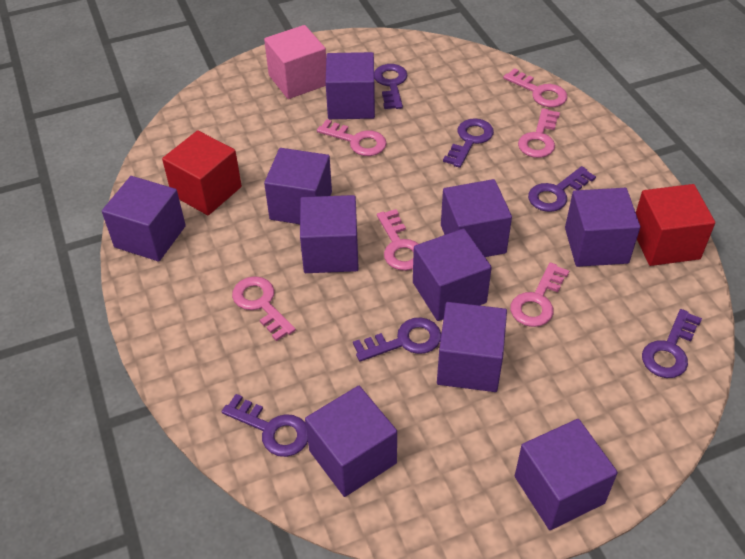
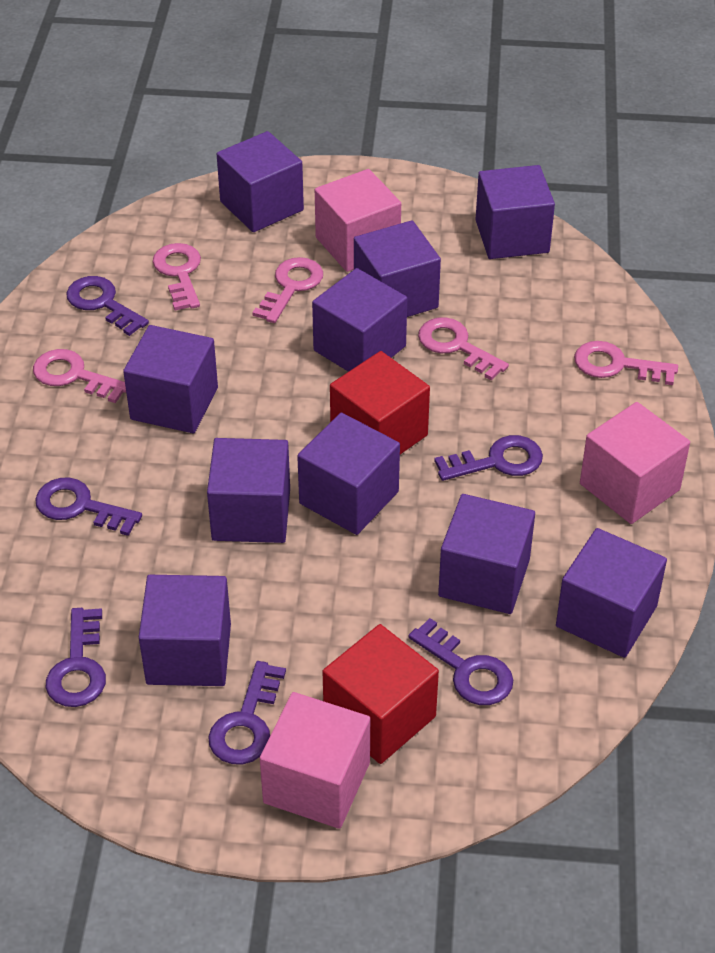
pink cube: 1 -> 3
pink key: 6 -> 5

